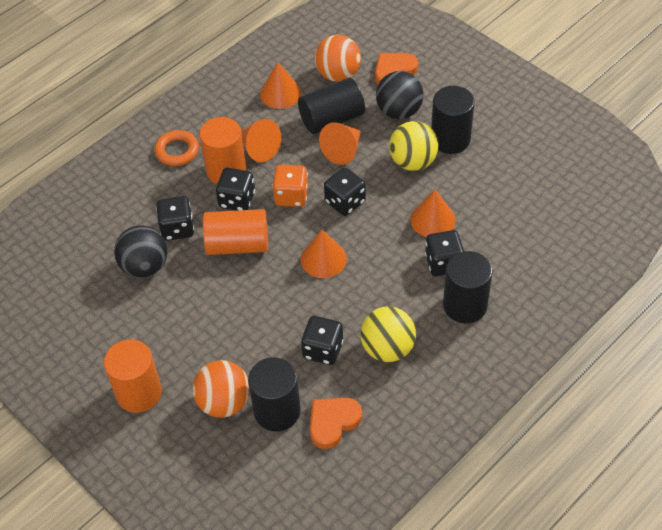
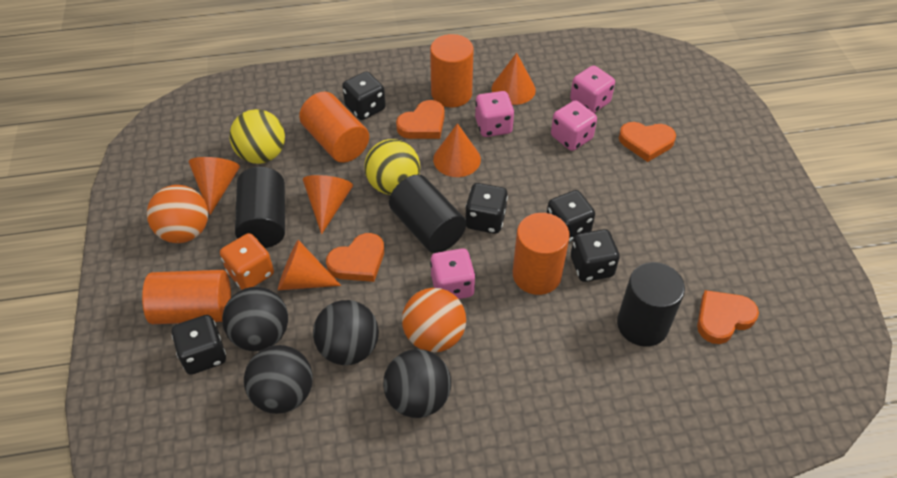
black ball: 2 -> 4
black cylinder: 4 -> 3
orange cylinder: 3 -> 4
orange heart: 2 -> 4
orange ring: 1 -> 0
pink dice: 0 -> 4

